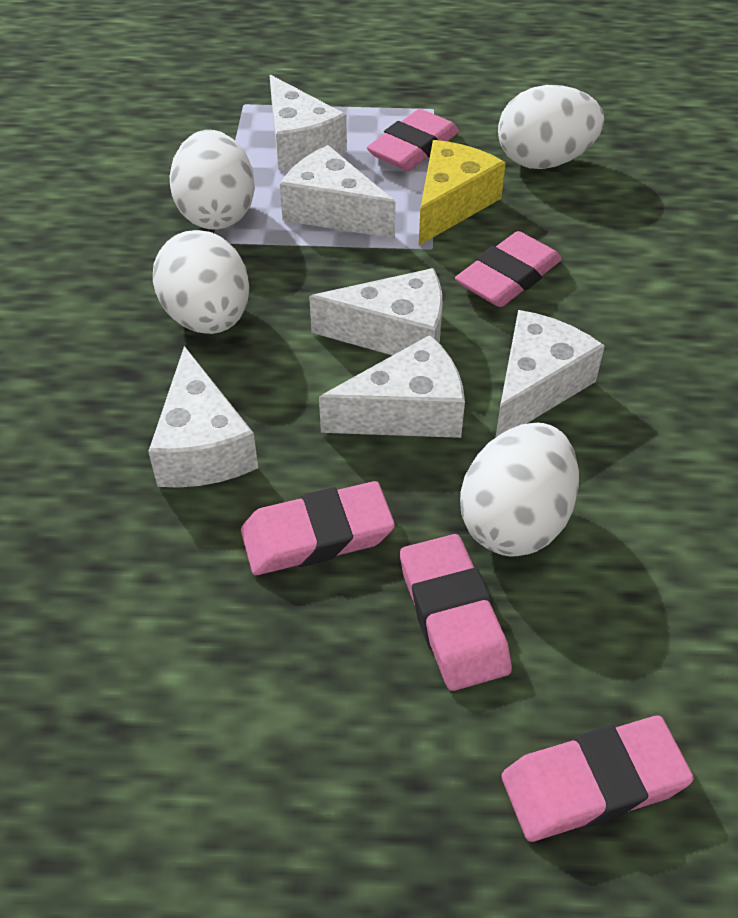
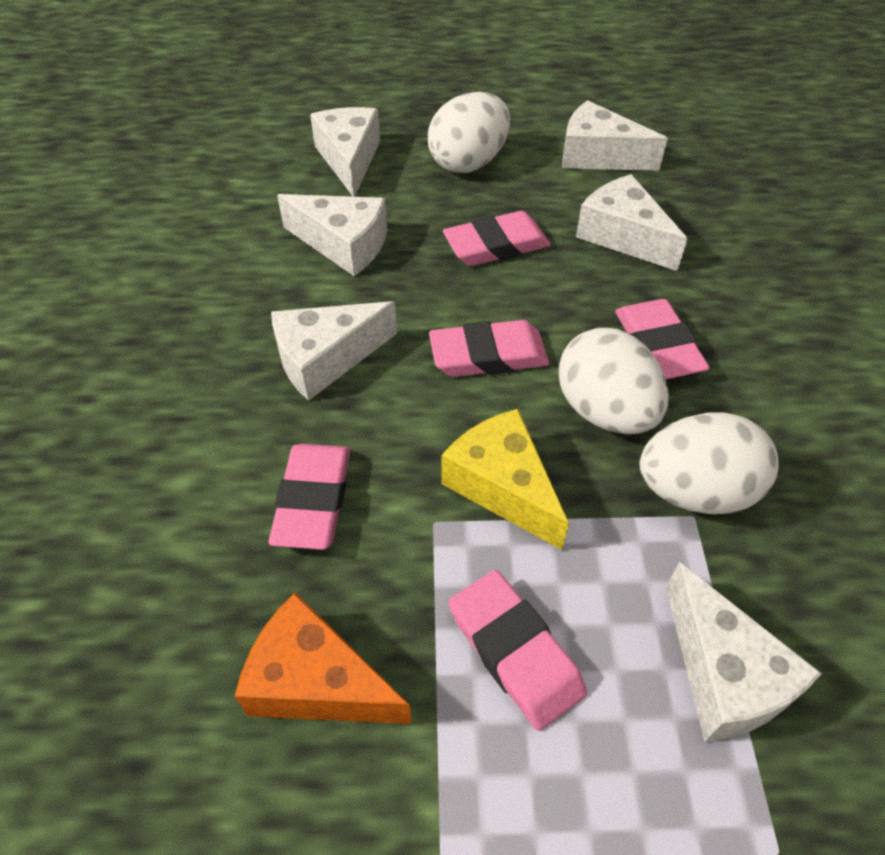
orange cheese: 0 -> 1
white egg: 4 -> 3

